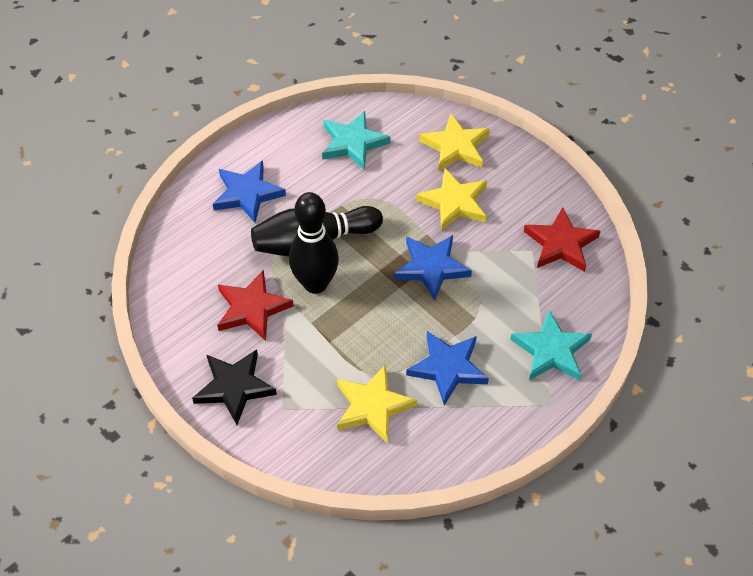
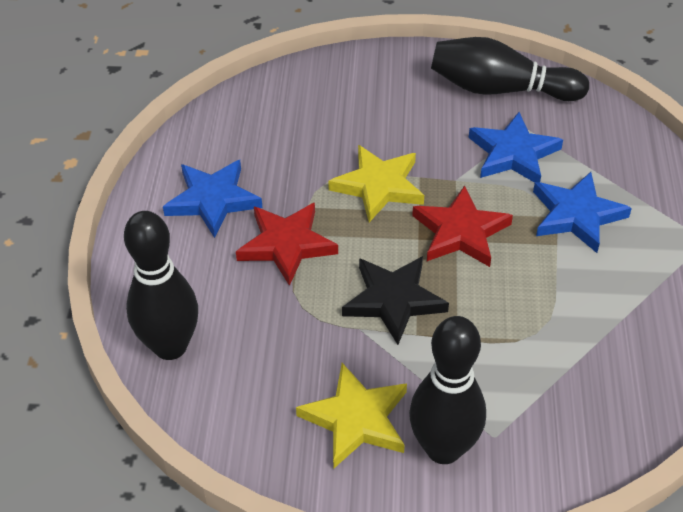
black bowling pin: 2 -> 3
turquoise star: 2 -> 0
yellow star: 3 -> 2

